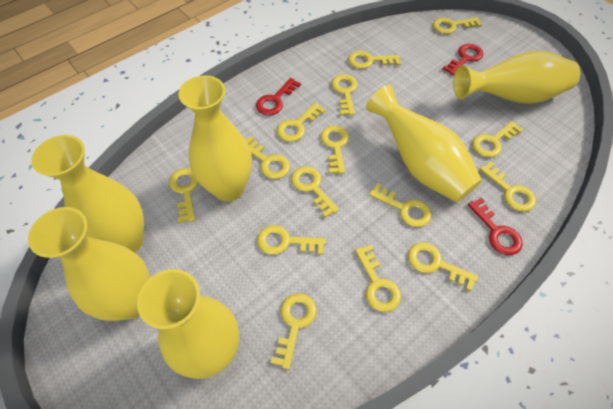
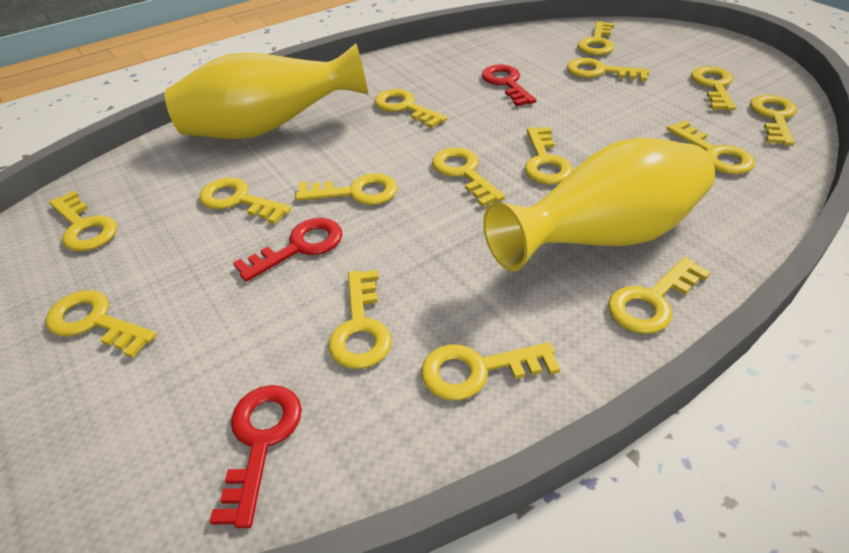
yellow vase: 6 -> 2

